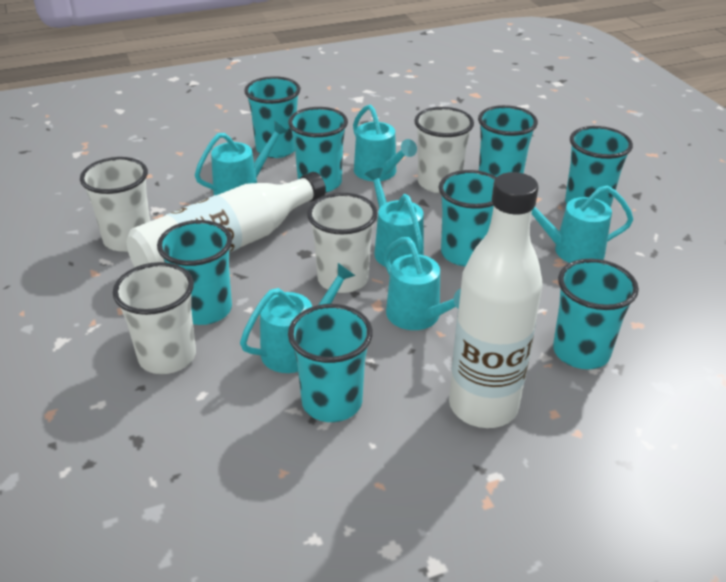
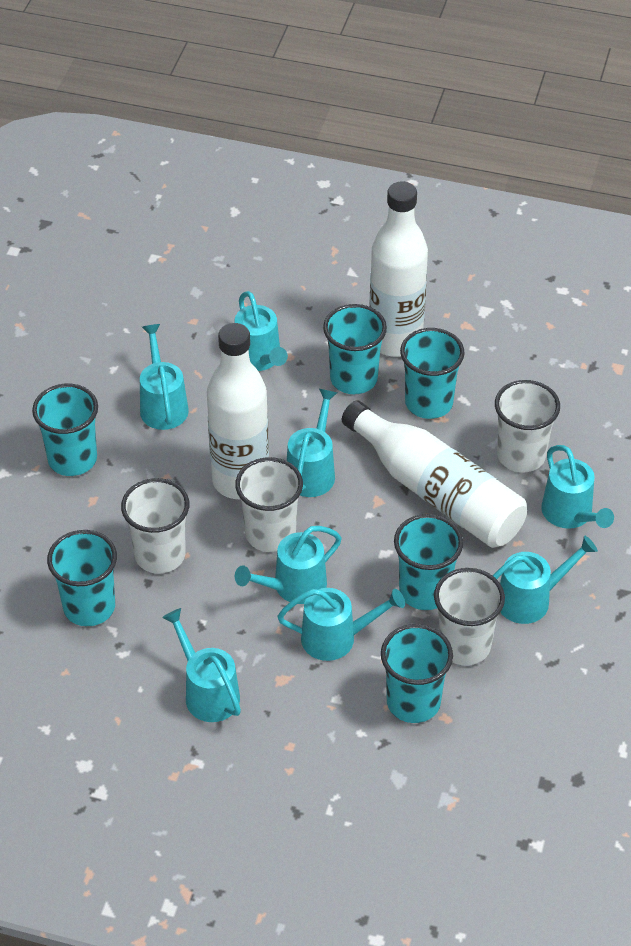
turquoise cup: 8 -> 6
turquoise watering can: 6 -> 8
white bottle: 2 -> 3

